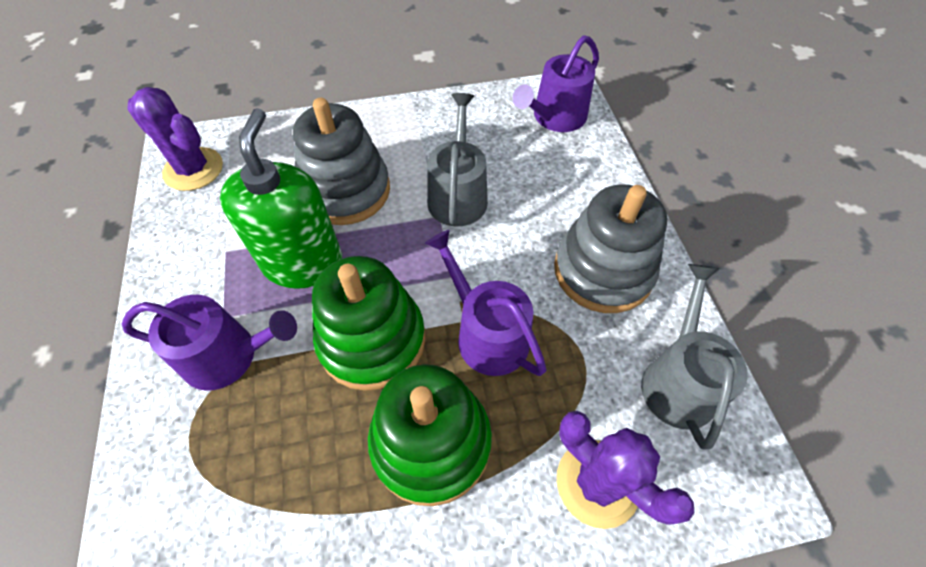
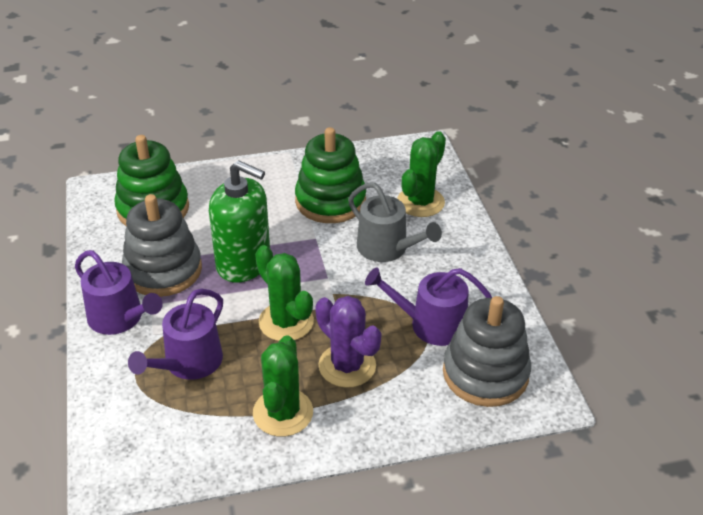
green cactus: 0 -> 3
grey watering can: 2 -> 1
purple cactus: 2 -> 1

